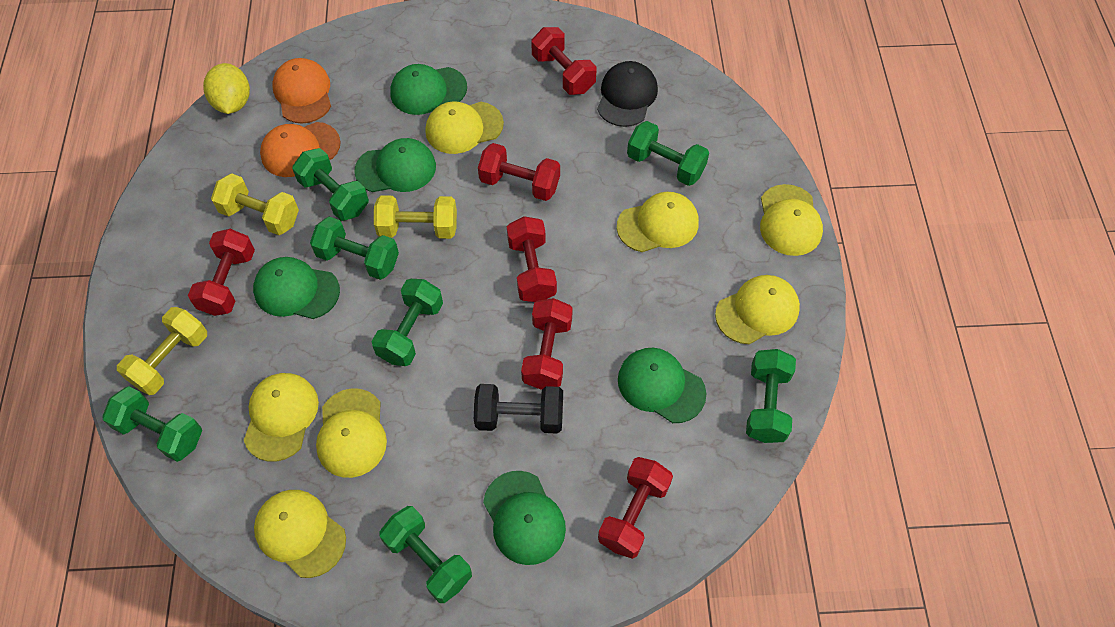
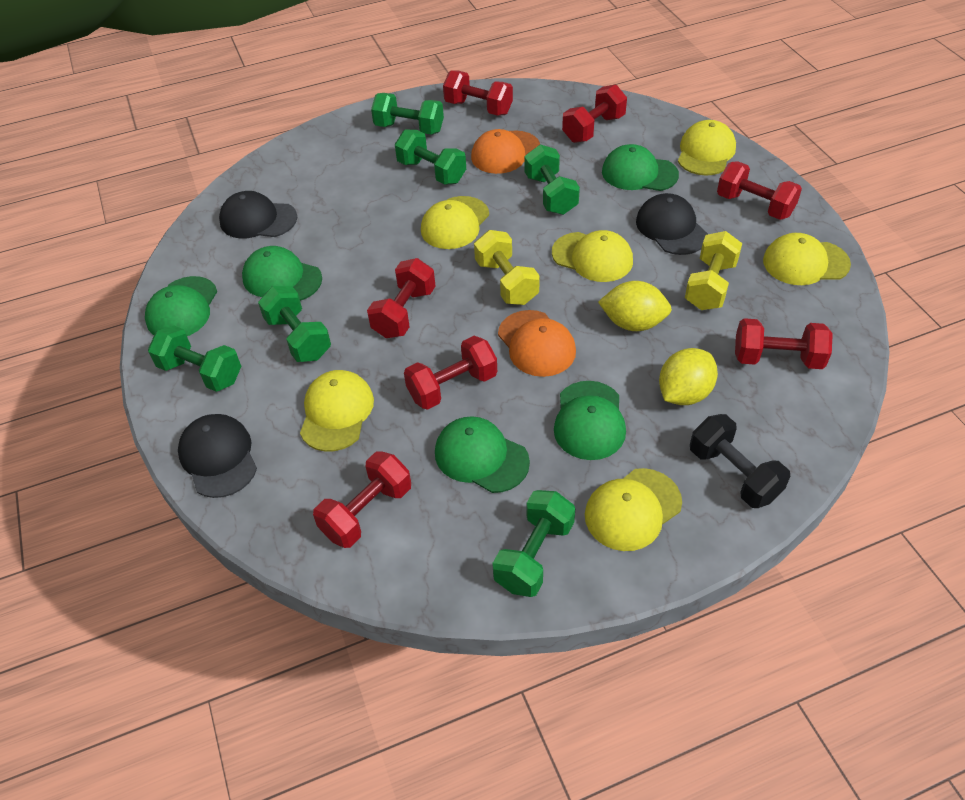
black cap: 1 -> 3
green dumbbell: 7 -> 6
red dumbbell: 6 -> 7
yellow cap: 7 -> 6
yellow dumbbell: 3 -> 2
yellow lemon: 1 -> 2

